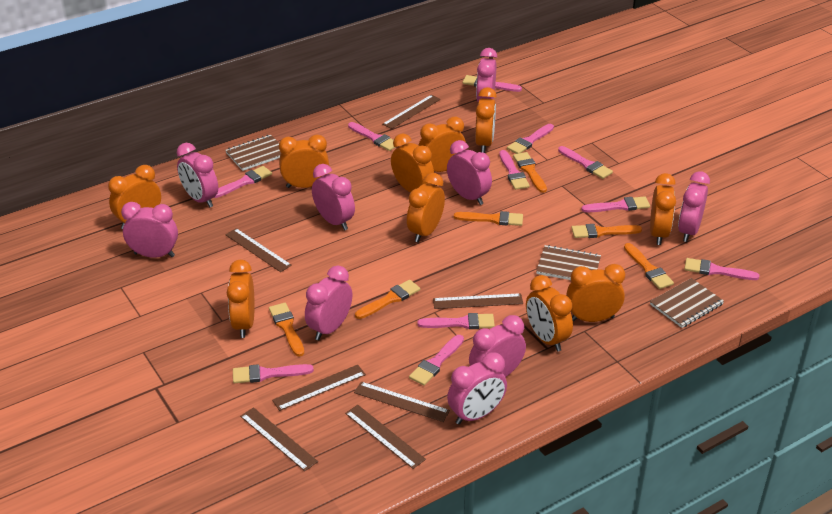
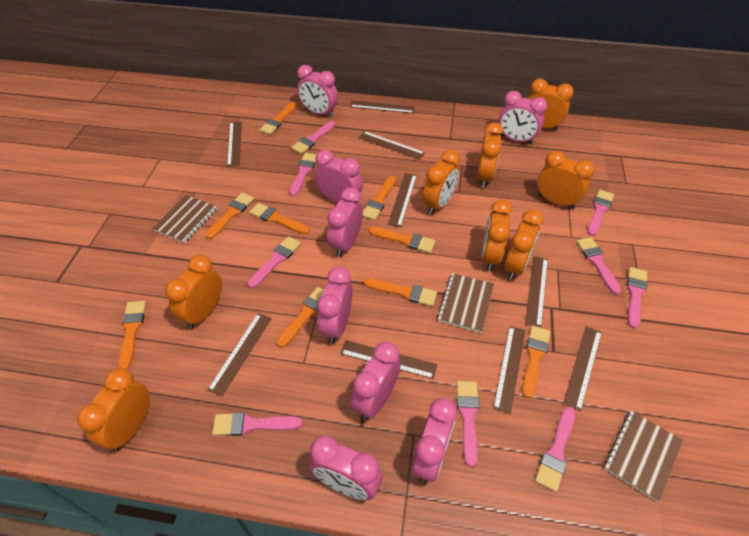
brown ruler: 7 -> 9
orange brush: 6 -> 9
orange clock: 10 -> 8
pink brush: 11 -> 9
pink clock: 9 -> 8

